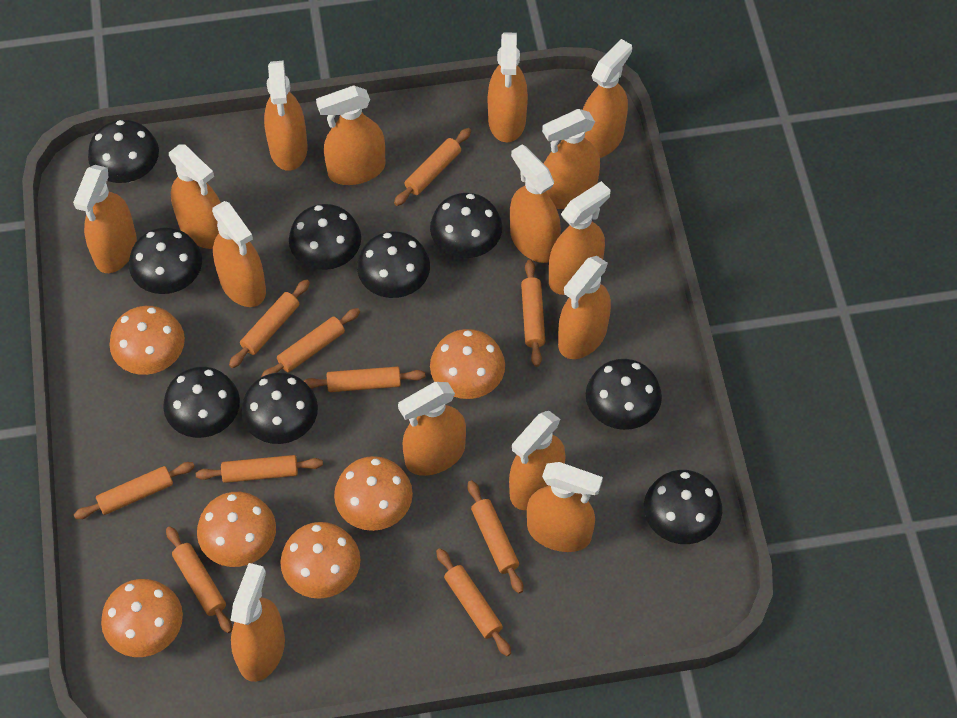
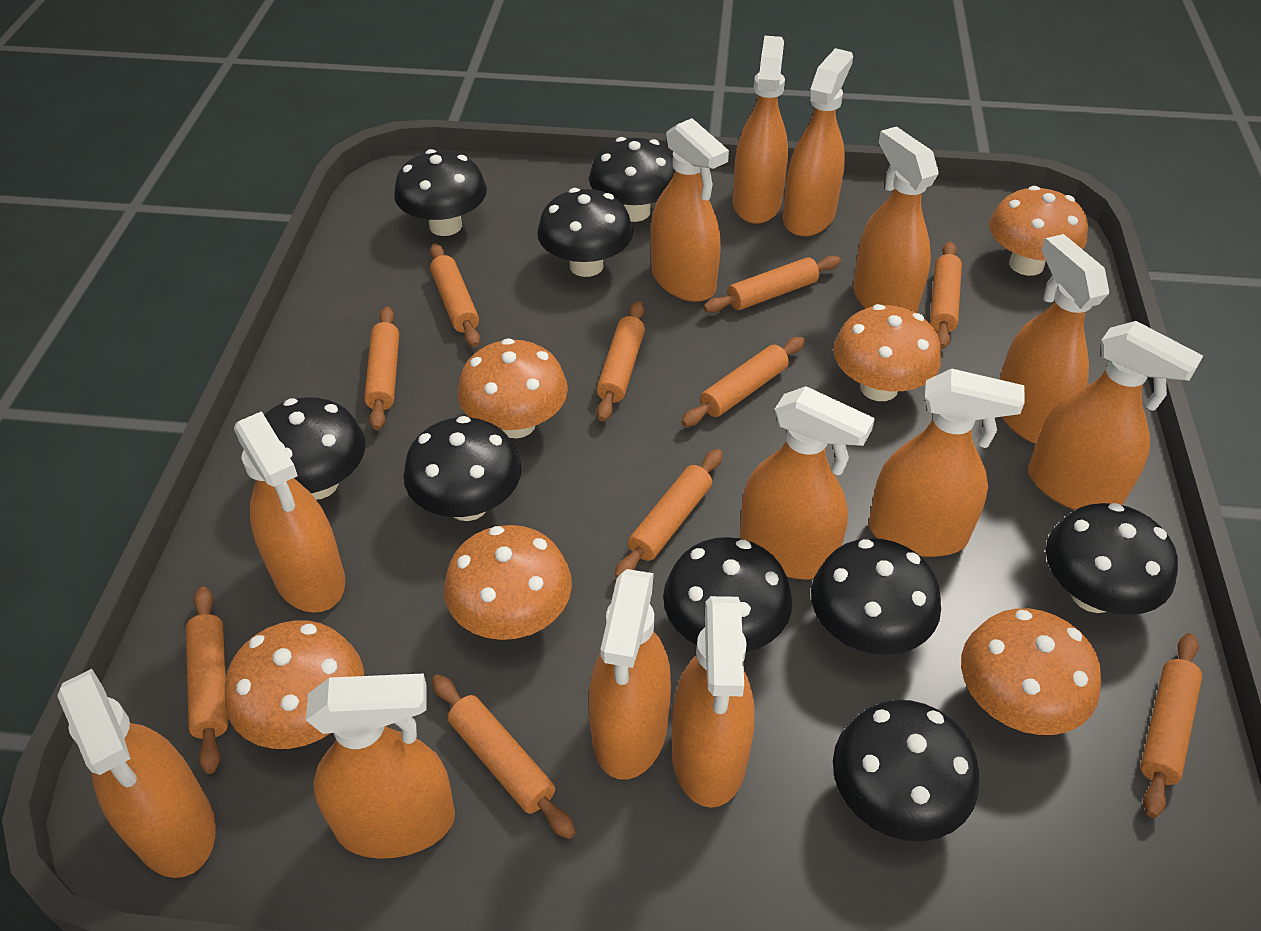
orange spray bottle: 15 -> 13

